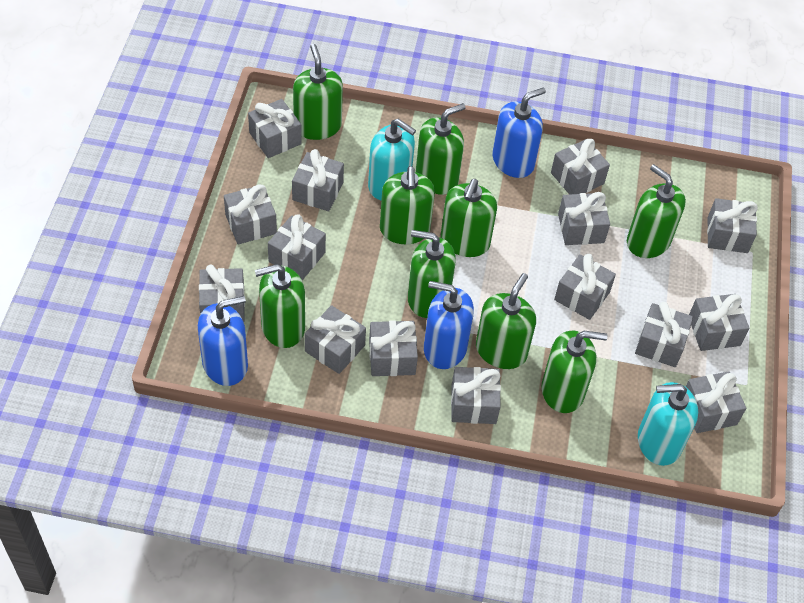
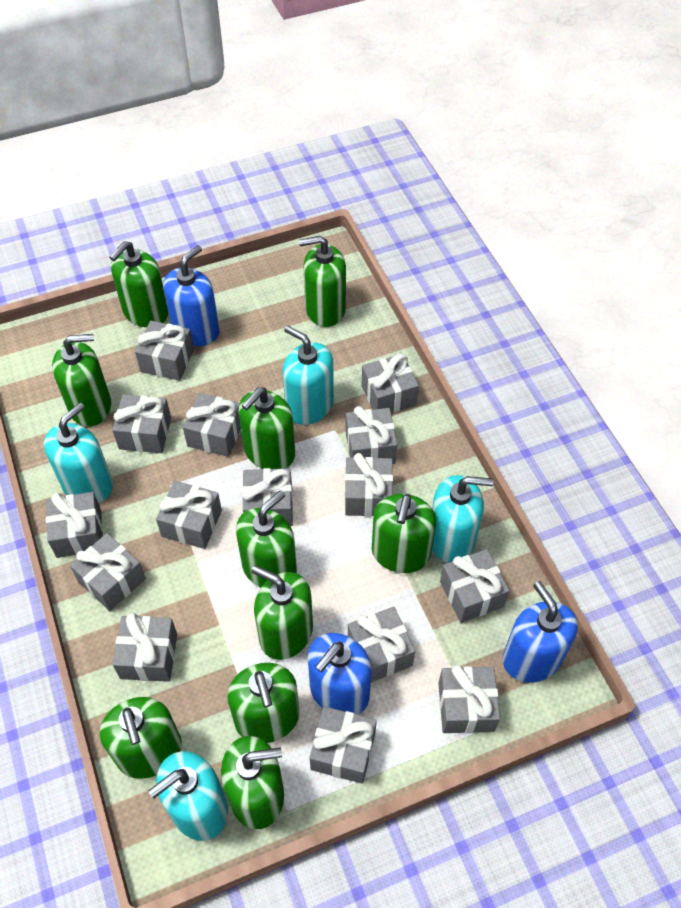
green soap dispenser: 9 -> 10
turquoise soap dispenser: 2 -> 4

